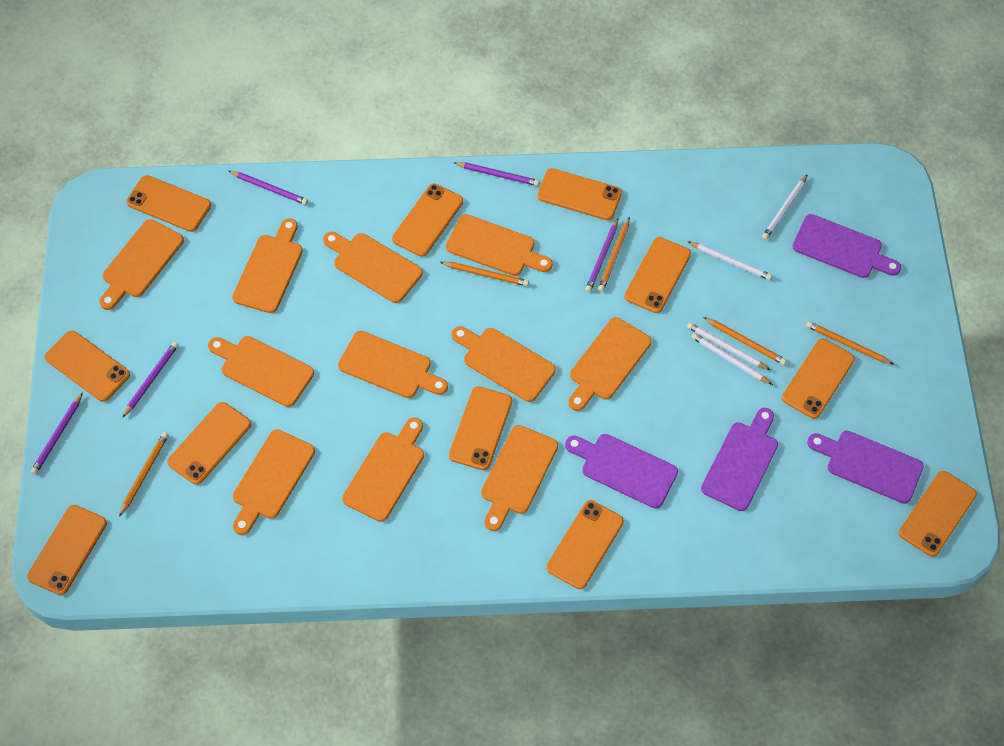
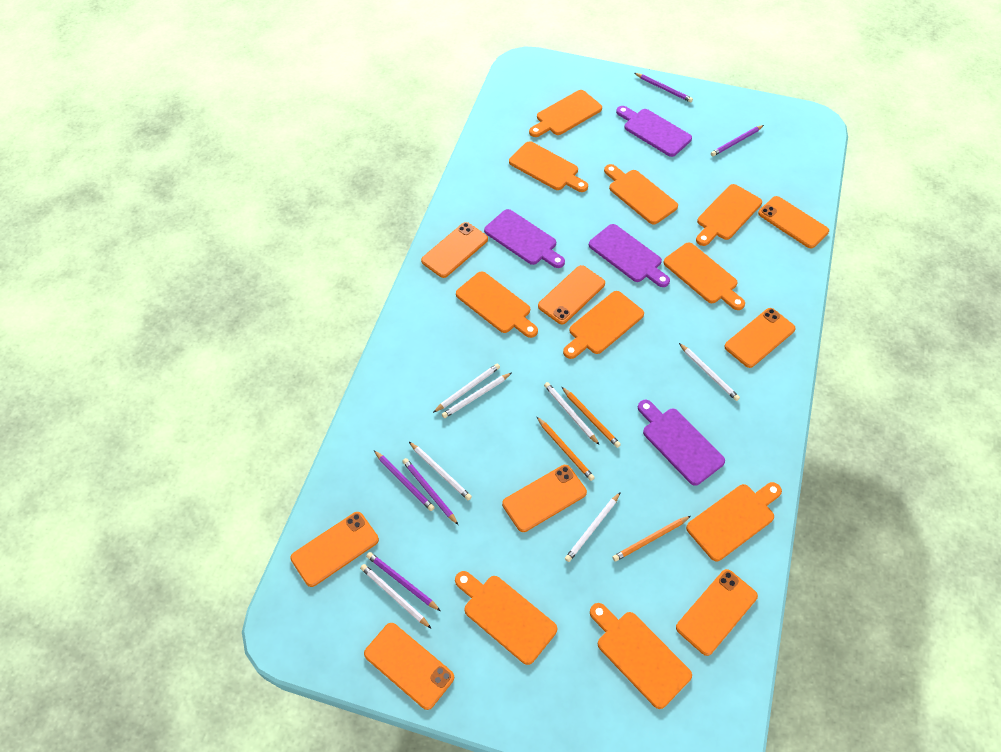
orange cutting board: 11 -> 10
orange pencil: 5 -> 3
orange phone: 11 -> 8
white pencil: 4 -> 7

